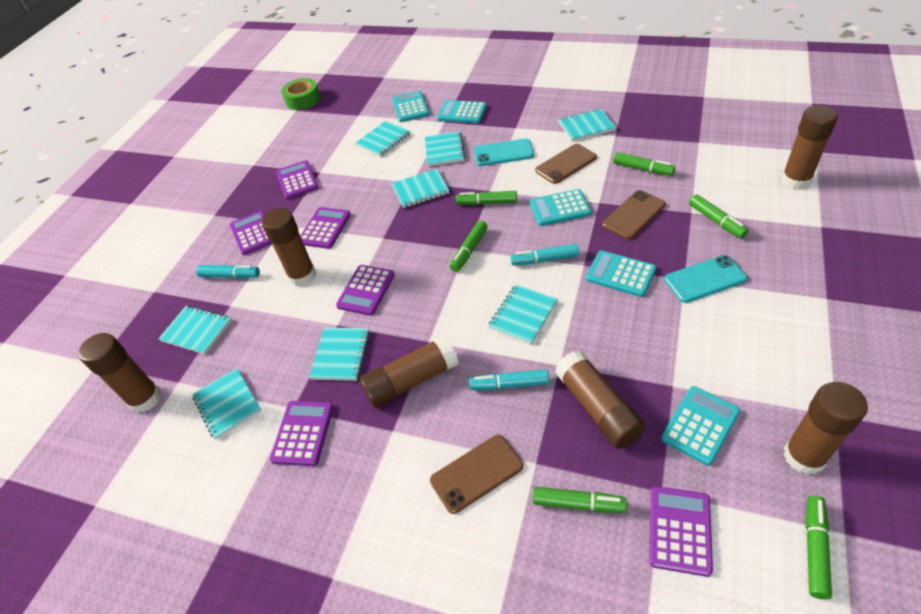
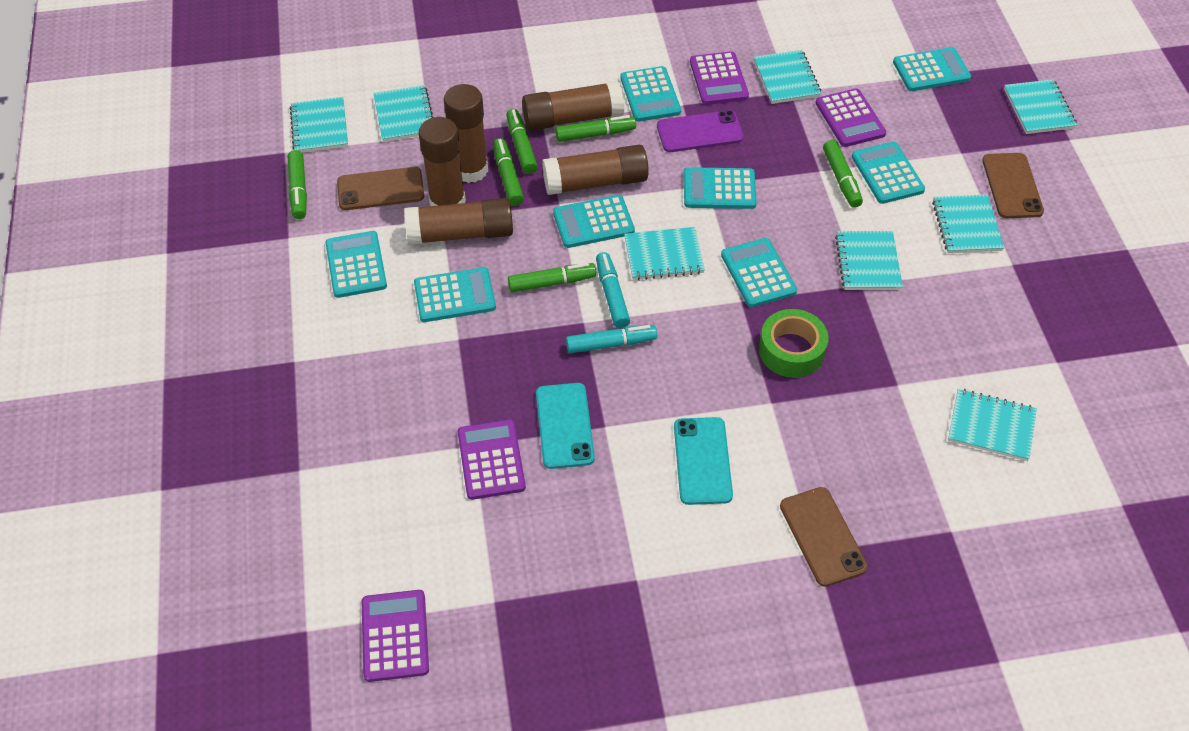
brown glue stick: 6 -> 5
purple calculator: 6 -> 4
purple phone: 0 -> 1
turquoise calculator: 5 -> 8
turquoise marker: 3 -> 2

